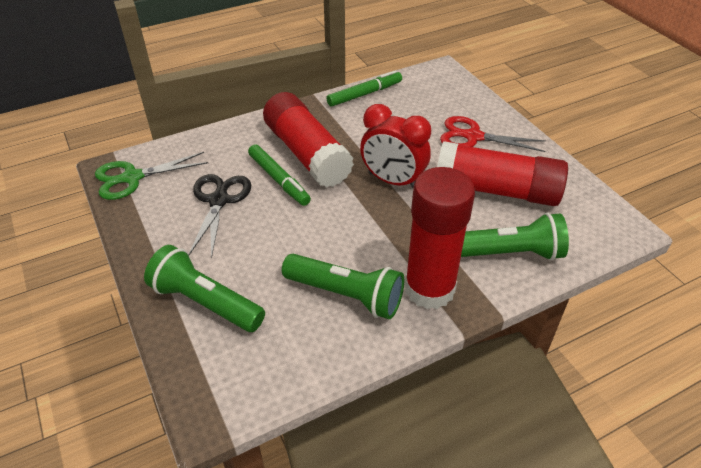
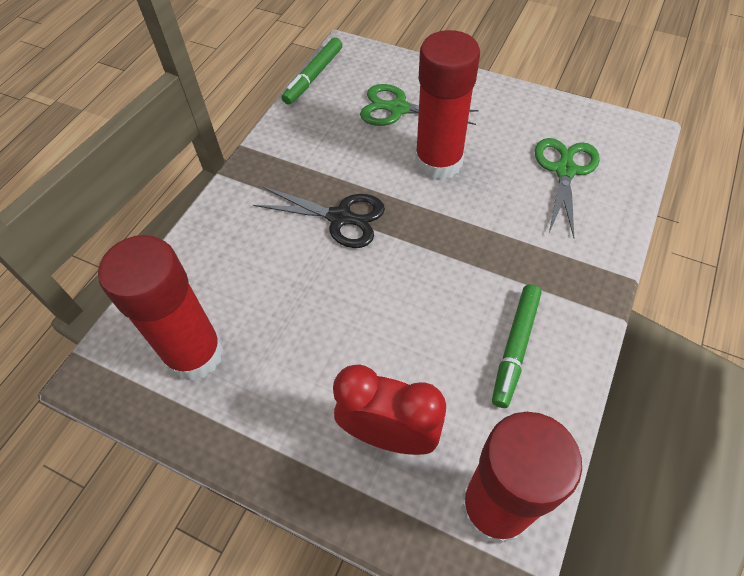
green flashlight: 3 -> 0
green scissors: 1 -> 2
red scissors: 1 -> 0

